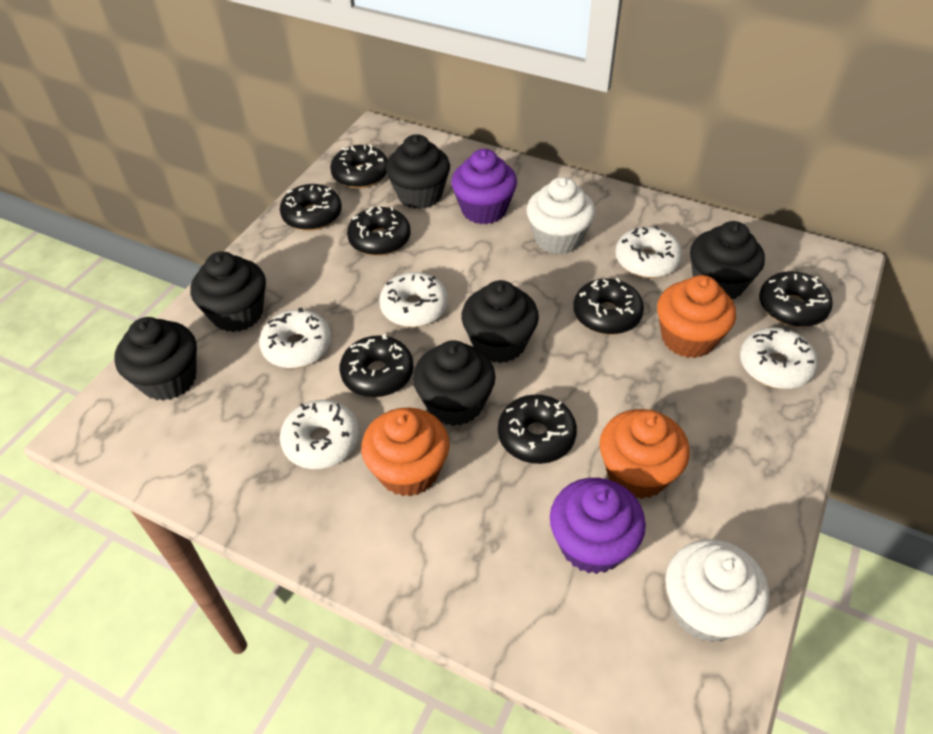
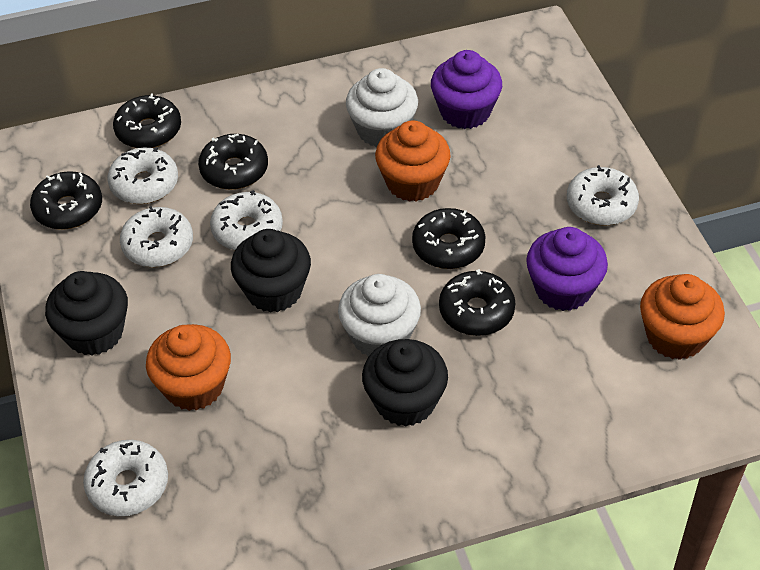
black cupcake: 6 -> 3
black donut: 7 -> 5

